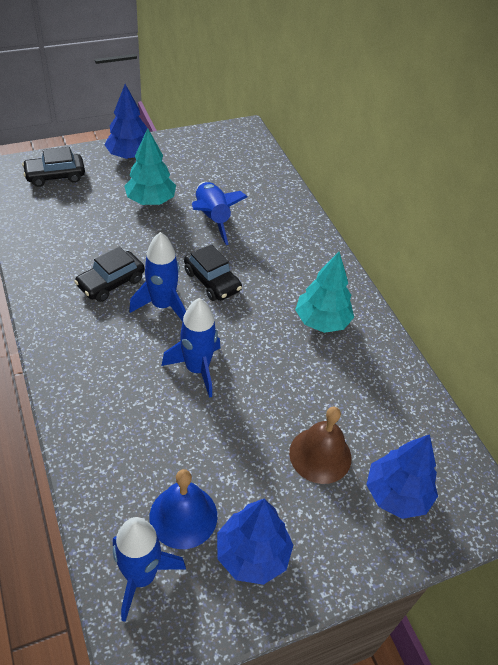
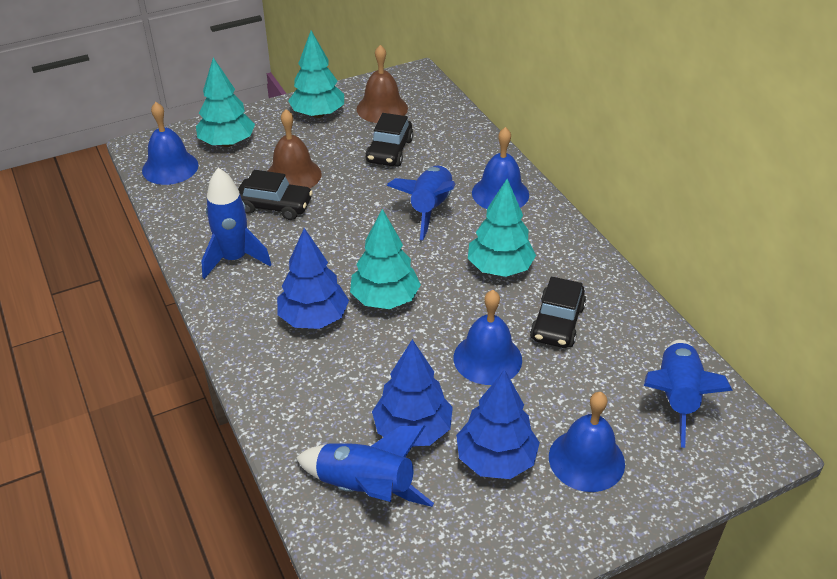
blue bell: 1 -> 4
brown bell: 1 -> 2
turquoise tree: 2 -> 4

